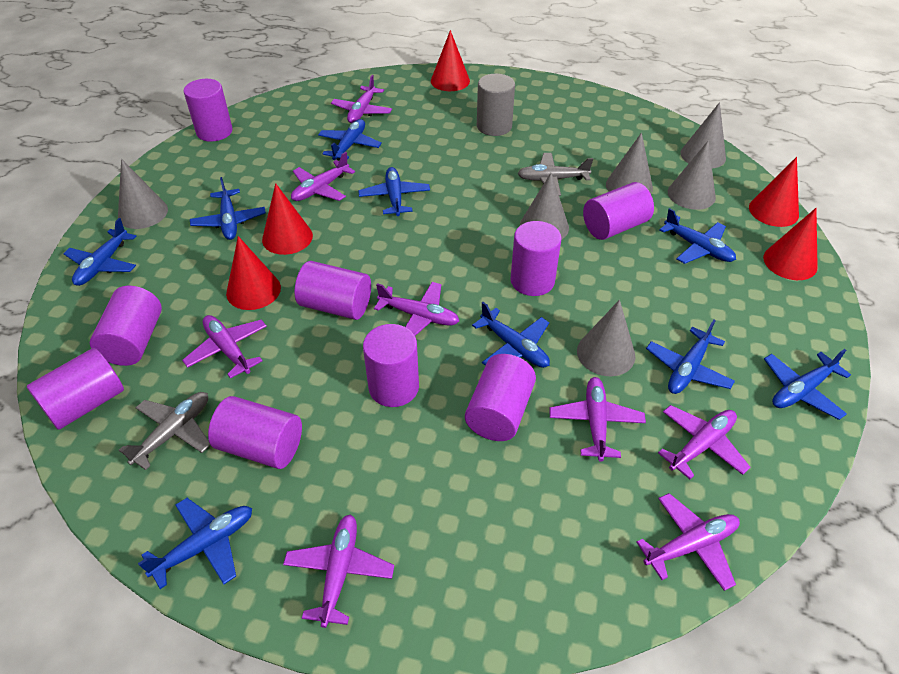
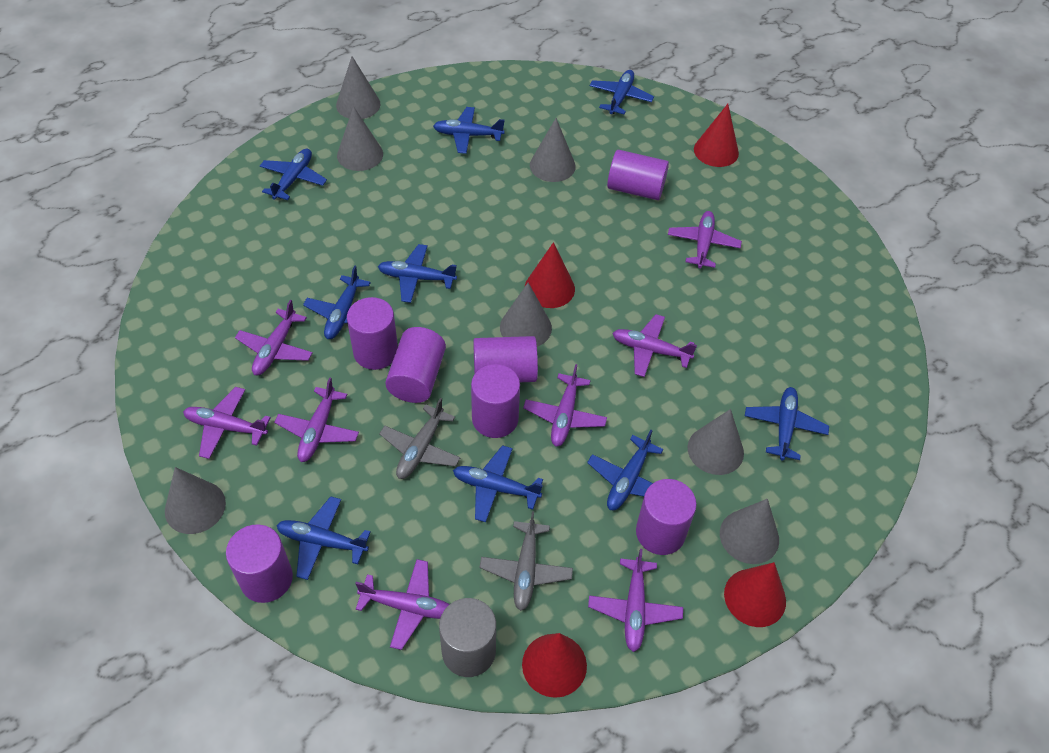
grey cone: 6 -> 7
purple cylinder: 9 -> 7
red cone: 5 -> 4

